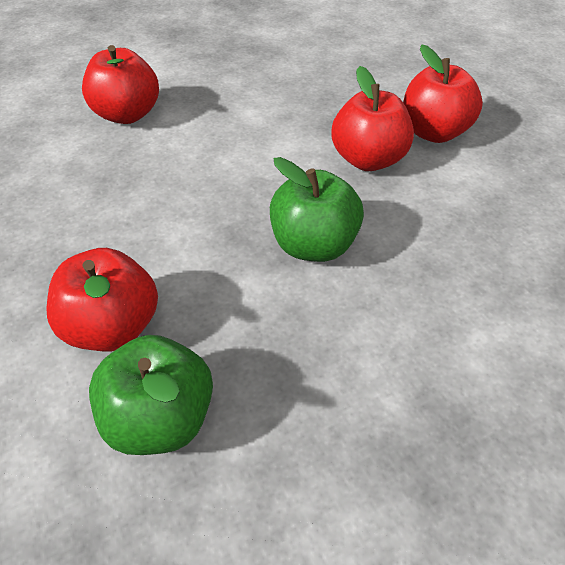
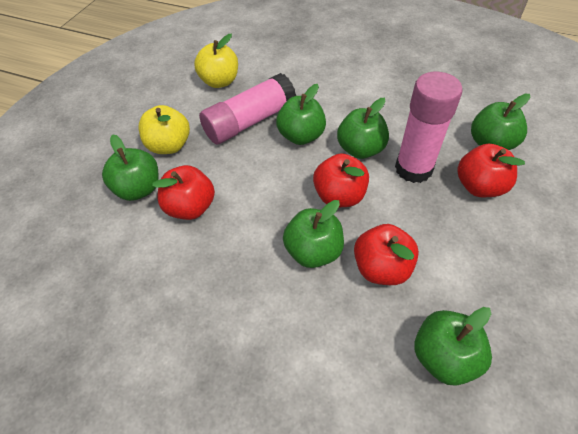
green apple: 2 -> 6
pink glue stick: 0 -> 2
yellow apple: 0 -> 2

